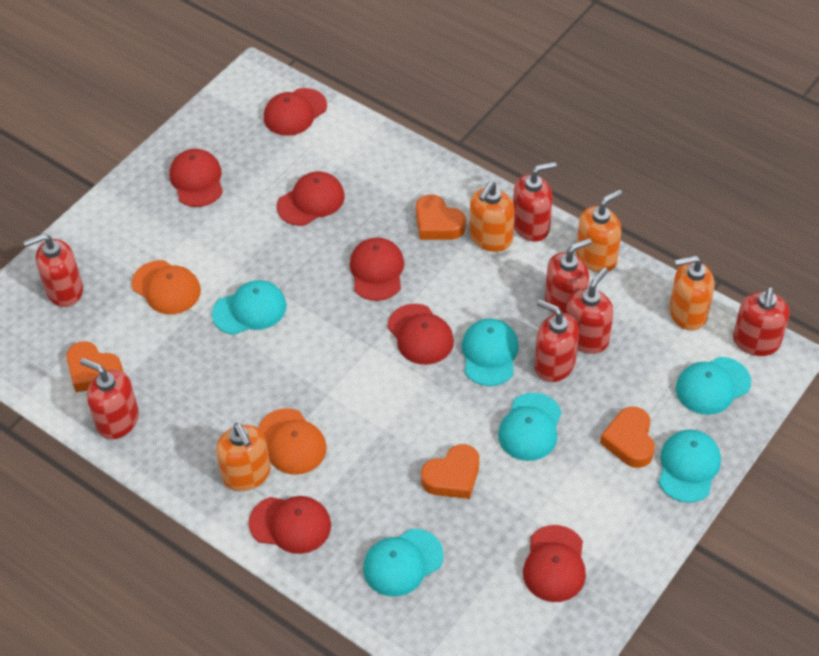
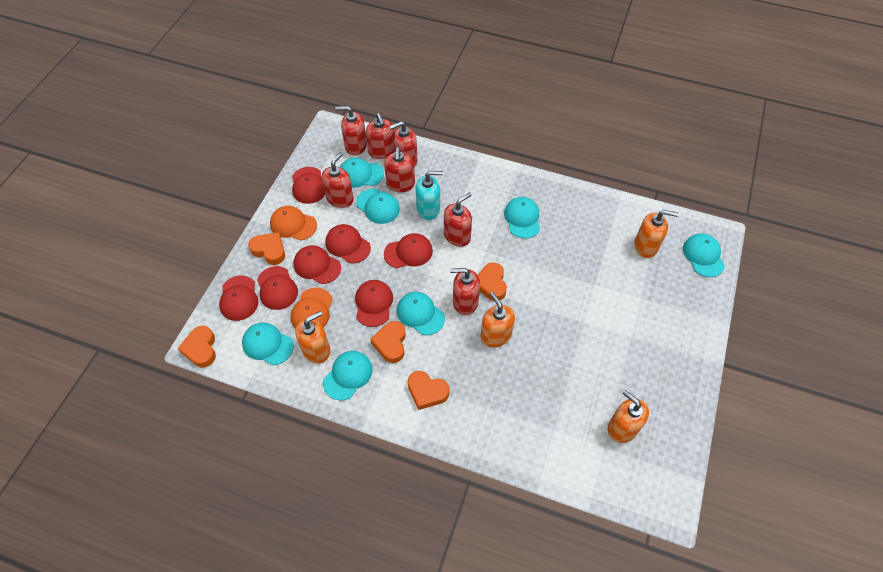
orange heart: 4 -> 5
turquoise cap: 6 -> 7
turquoise soap dispenser: 0 -> 1

